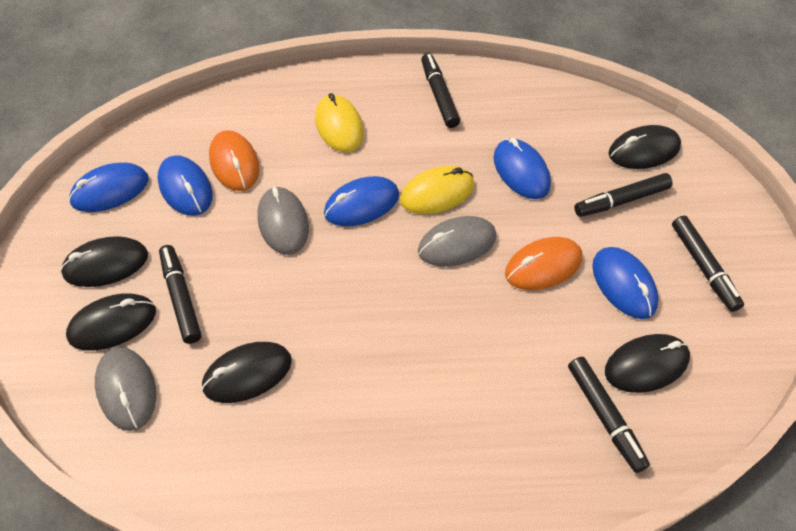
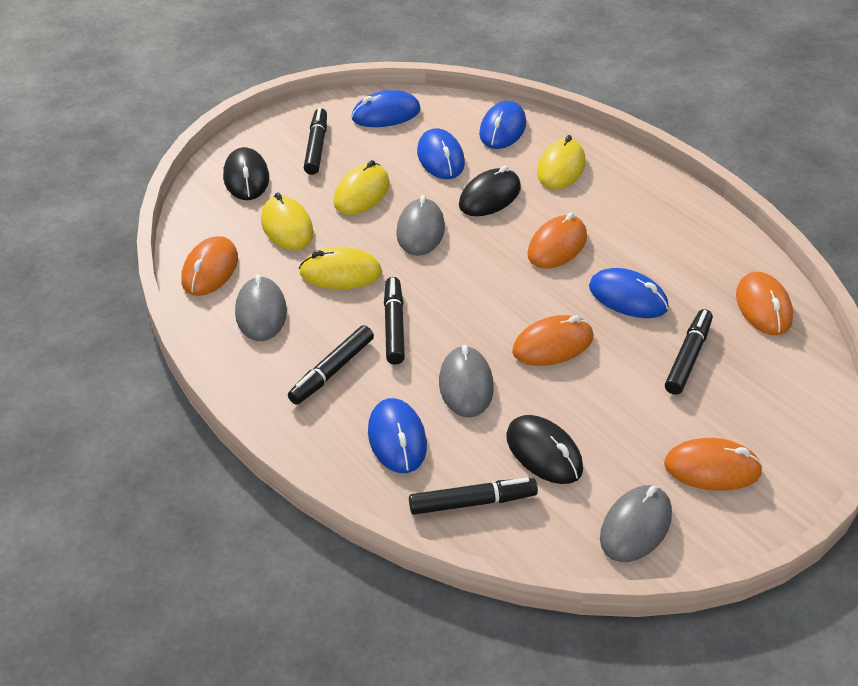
black mouse: 5 -> 3
grey mouse: 3 -> 4
orange mouse: 2 -> 5
yellow mouse: 2 -> 4

